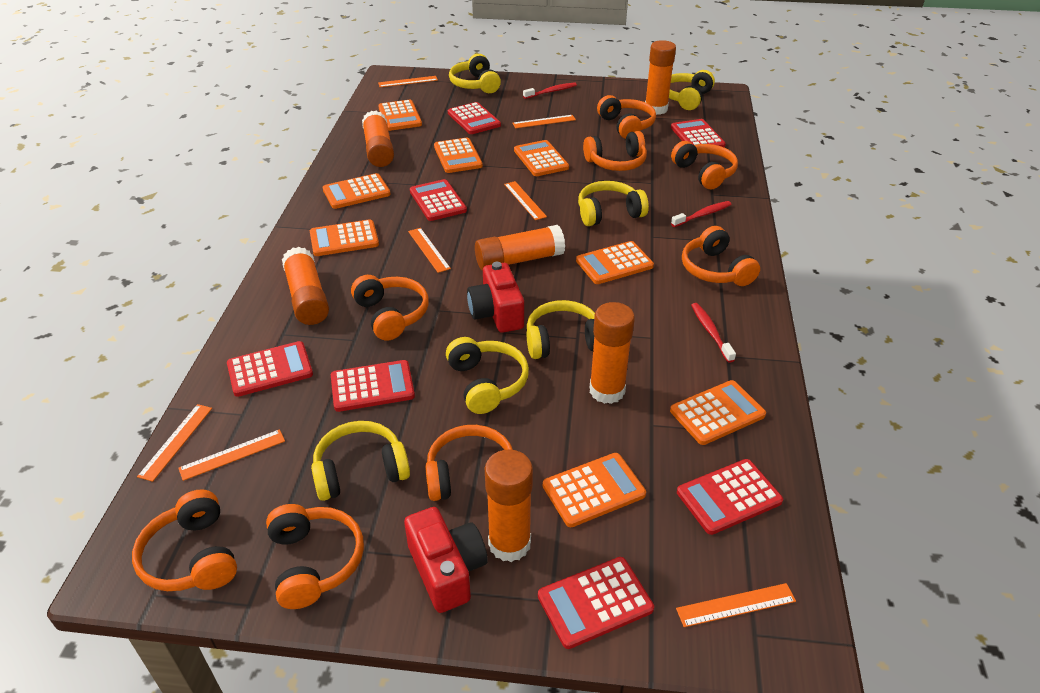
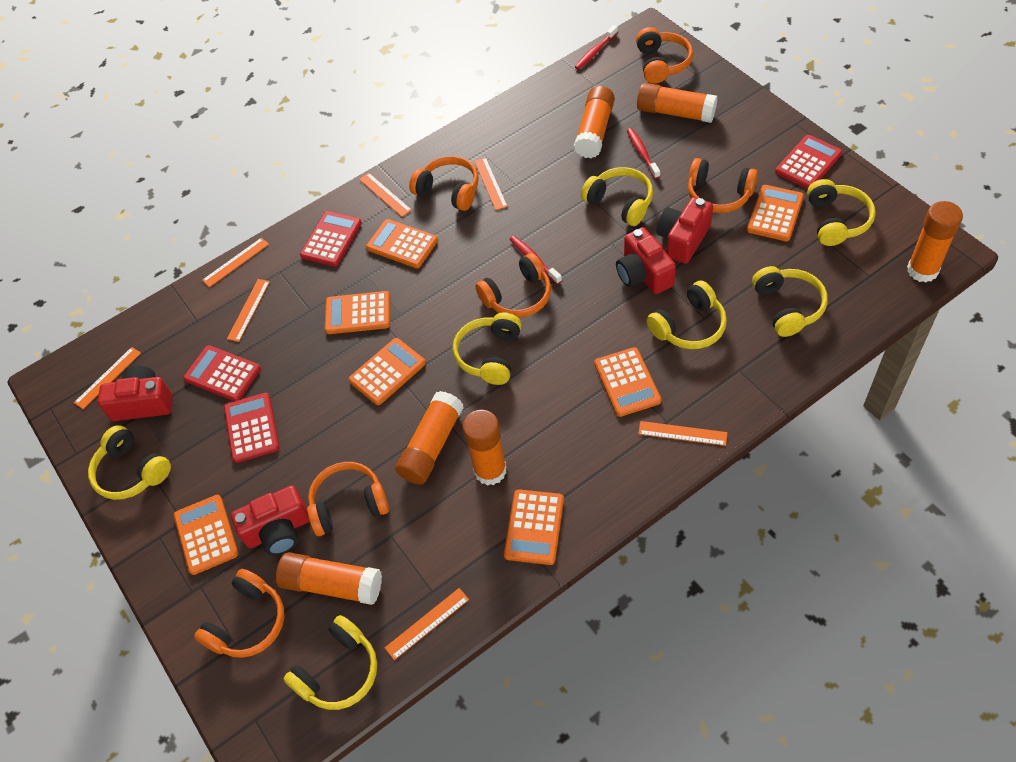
orange calculator: 8 -> 7
orange headphones: 8 -> 6
red calculator: 7 -> 4
red camera: 2 -> 4
yellow headphones: 6 -> 7

